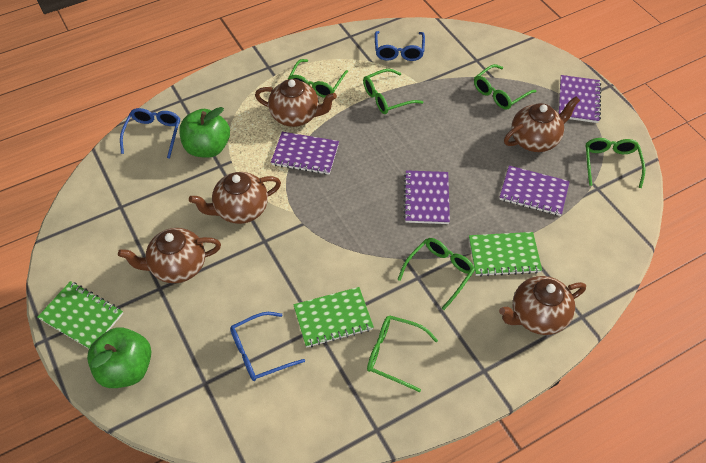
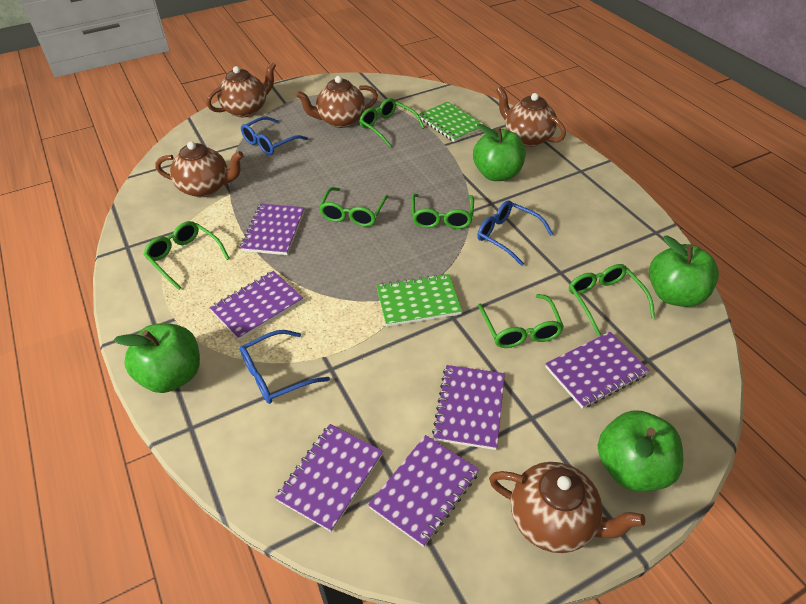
green apple: 2 -> 4
green notebook: 3 -> 2
purple notebook: 4 -> 6

